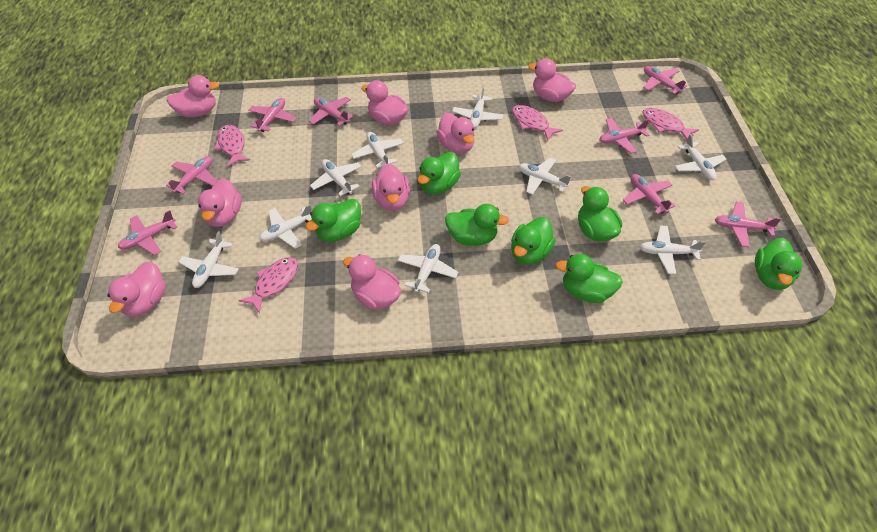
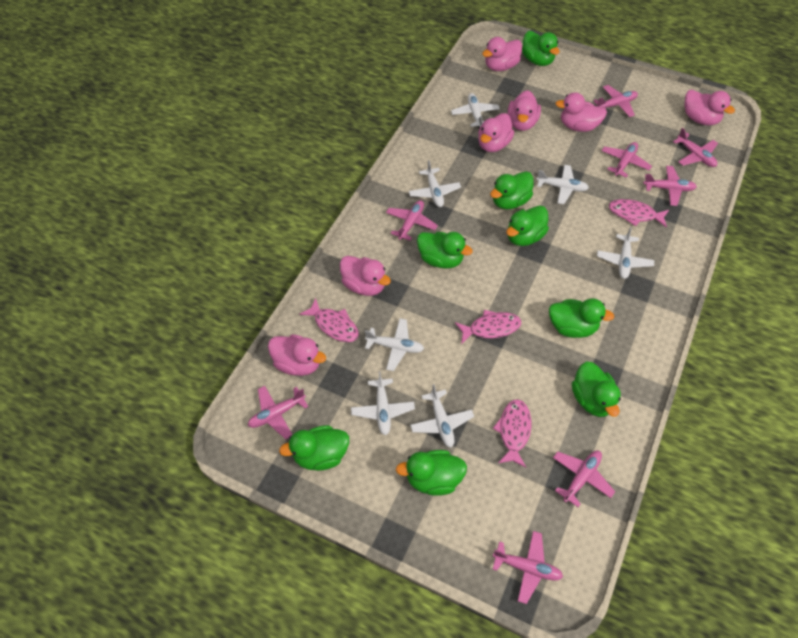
green duck: 7 -> 8
pink duck: 8 -> 7
white plane: 9 -> 7

